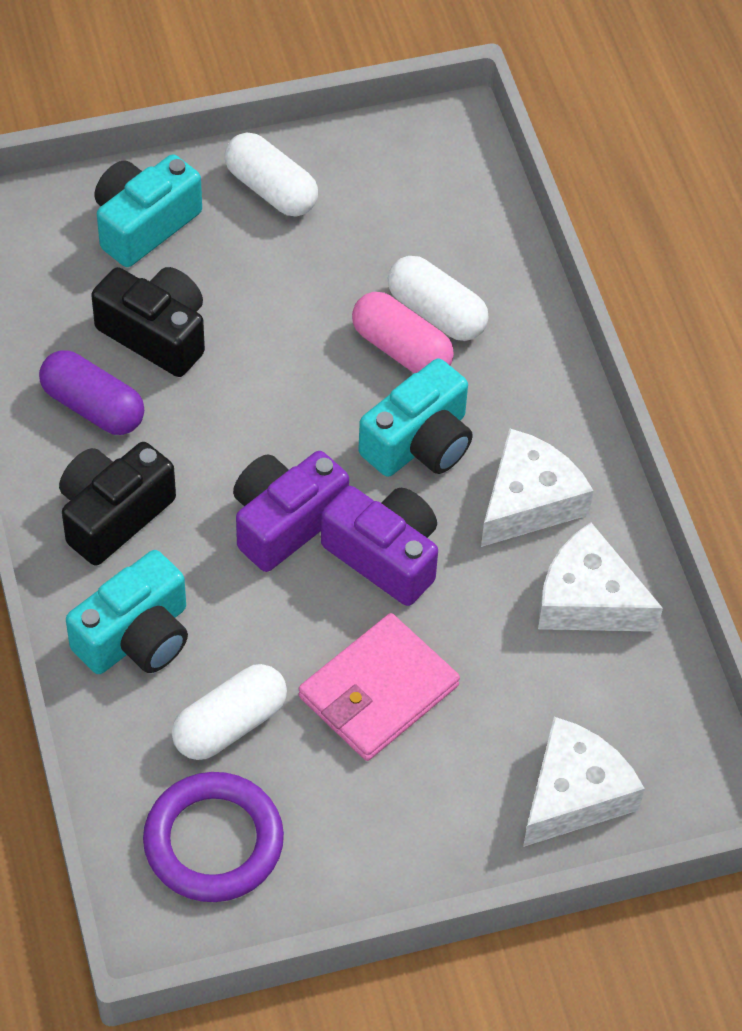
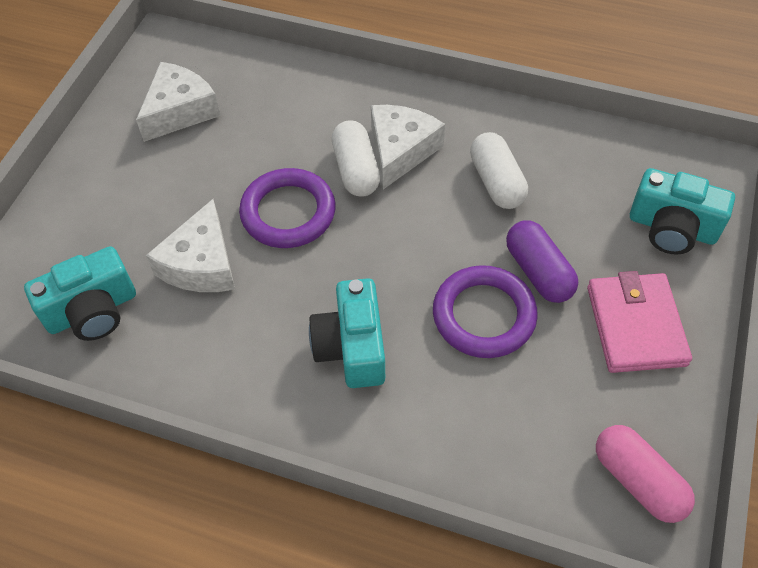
black camera: 2 -> 0
purple camera: 2 -> 0
purple ring: 1 -> 2
white capsule: 3 -> 2

